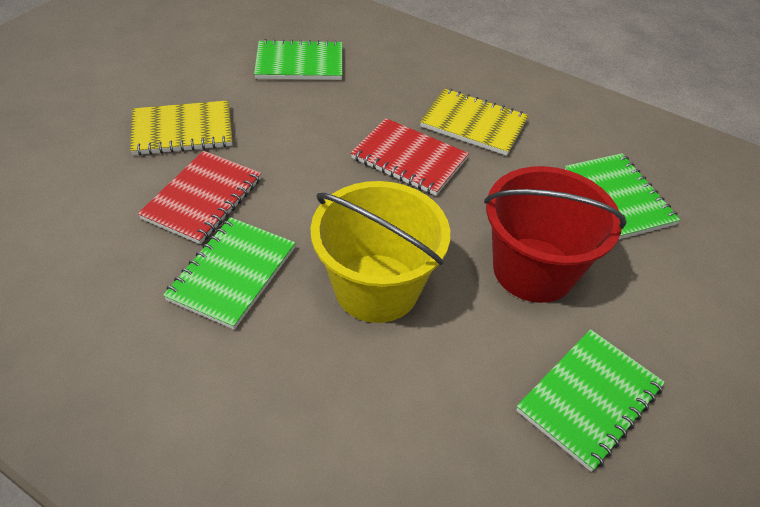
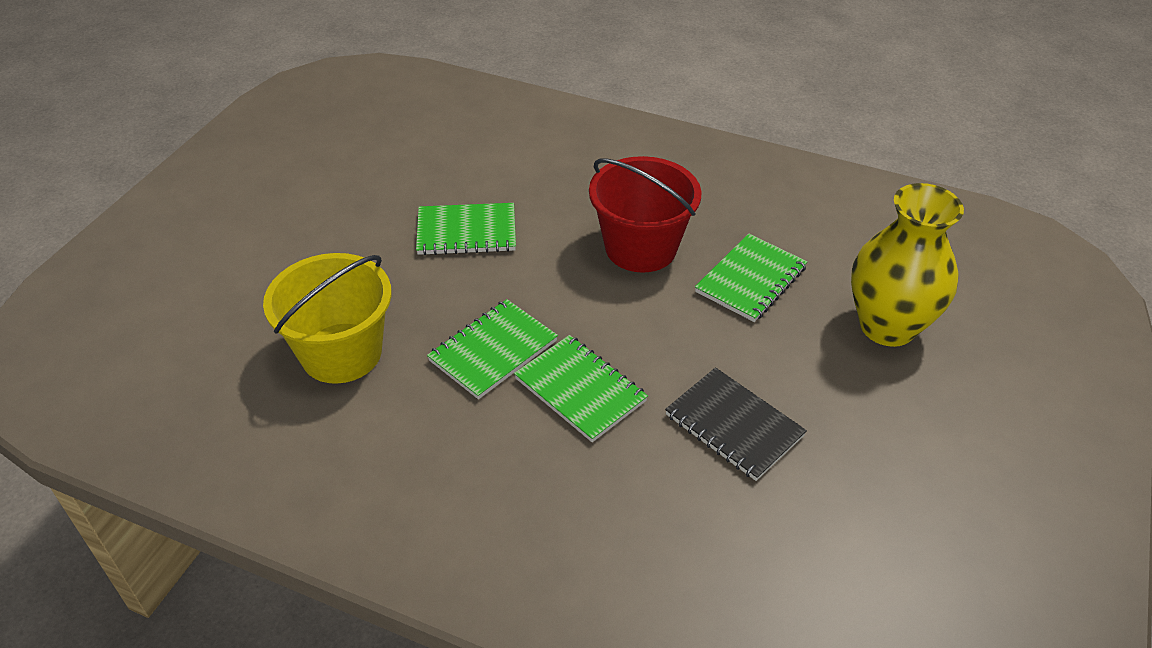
black notebook: 0 -> 1
red notebook: 2 -> 0
yellow notebook: 2 -> 0
yellow vase: 0 -> 1

